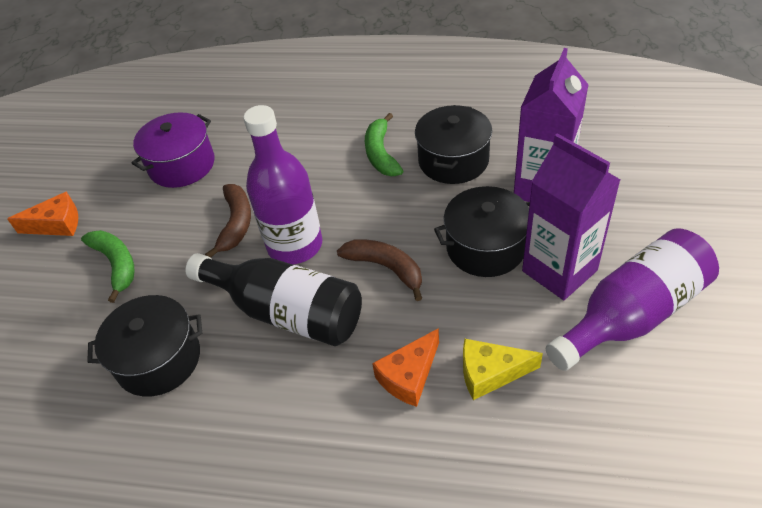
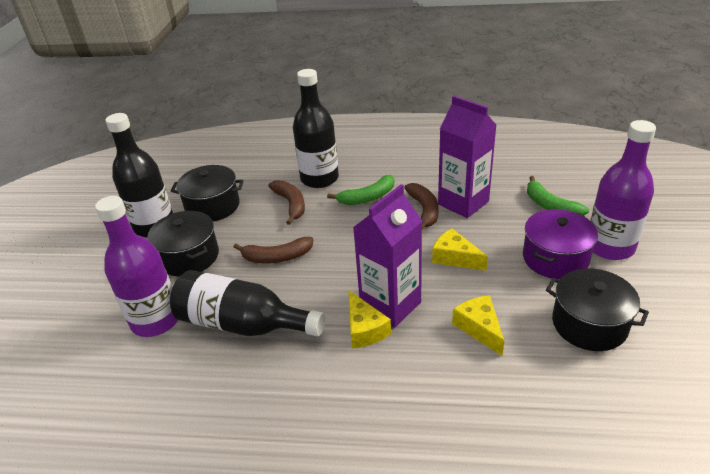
black bottle: 1 -> 3
brown banana: 2 -> 3
orange cheese: 2 -> 0
yellow cheese: 1 -> 3

